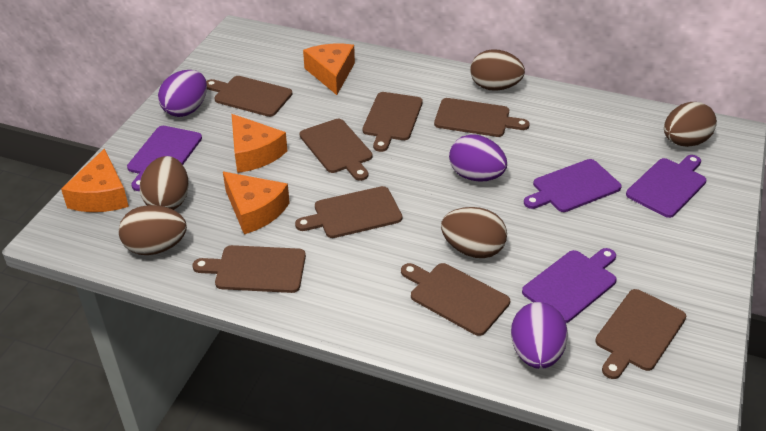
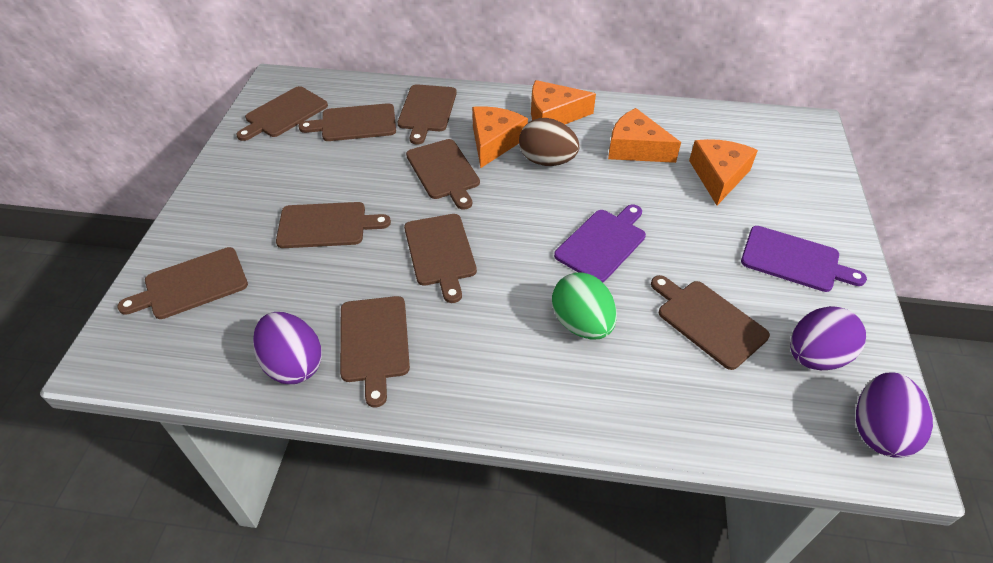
brown cutting board: 8 -> 9
brown egg: 5 -> 1
green egg: 0 -> 1
purple cutting board: 4 -> 2

